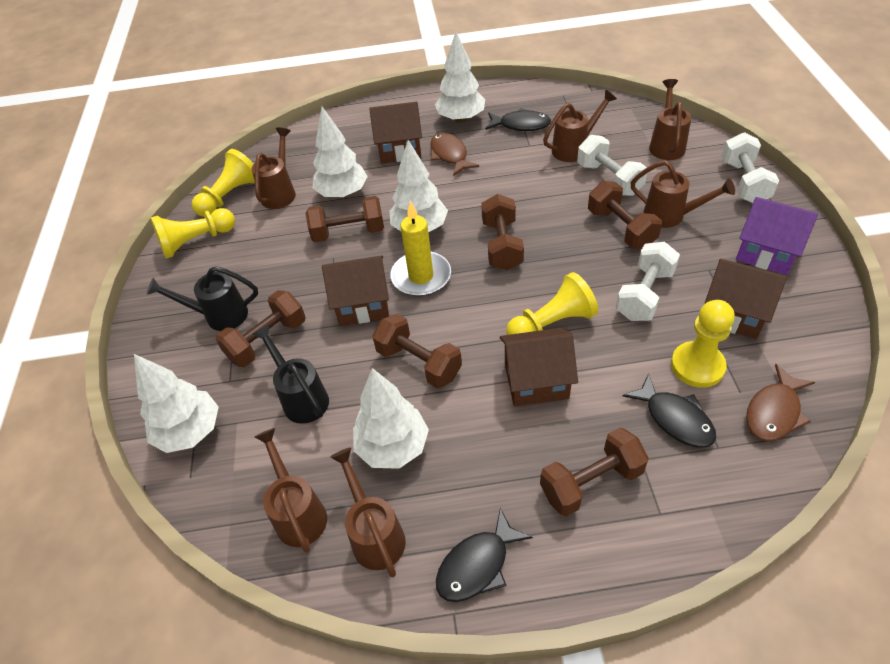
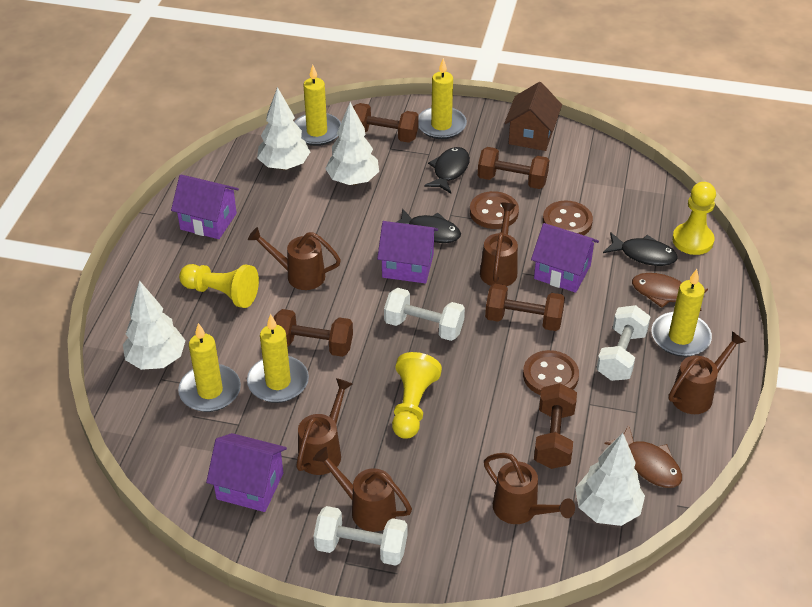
black watering can: 2 -> 0
brown button: 0 -> 3
brown dumbbell: 6 -> 5
brown house: 4 -> 1
purple house: 1 -> 4
white tree: 5 -> 4
yellow candle: 1 -> 5
yellow pawn: 4 -> 3

